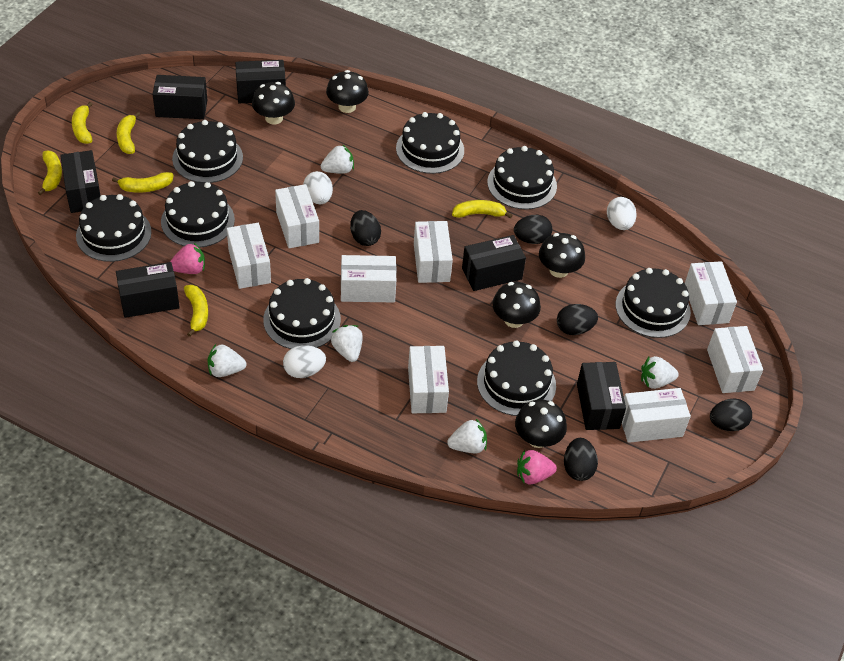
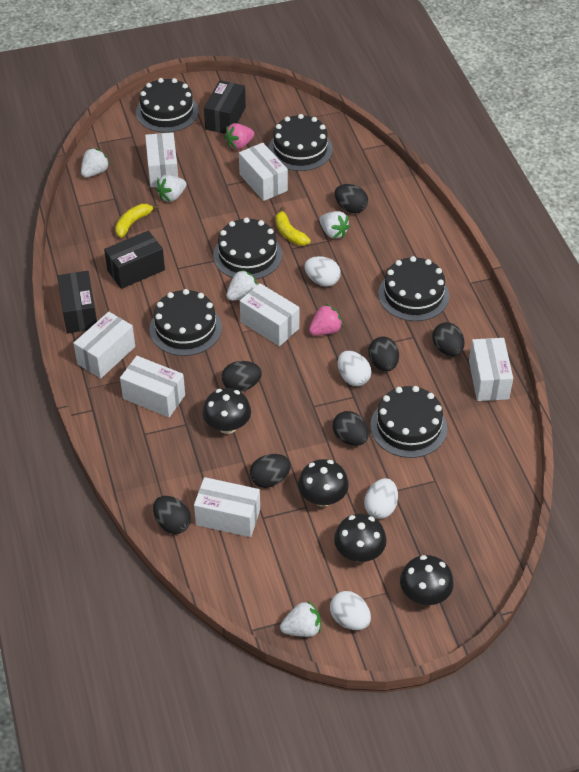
black box: 6 -> 3
black cake: 8 -> 6
black egg: 5 -> 7
black mushroom: 5 -> 4
white box: 8 -> 7
white egg: 3 -> 4
yellow banana: 6 -> 2

